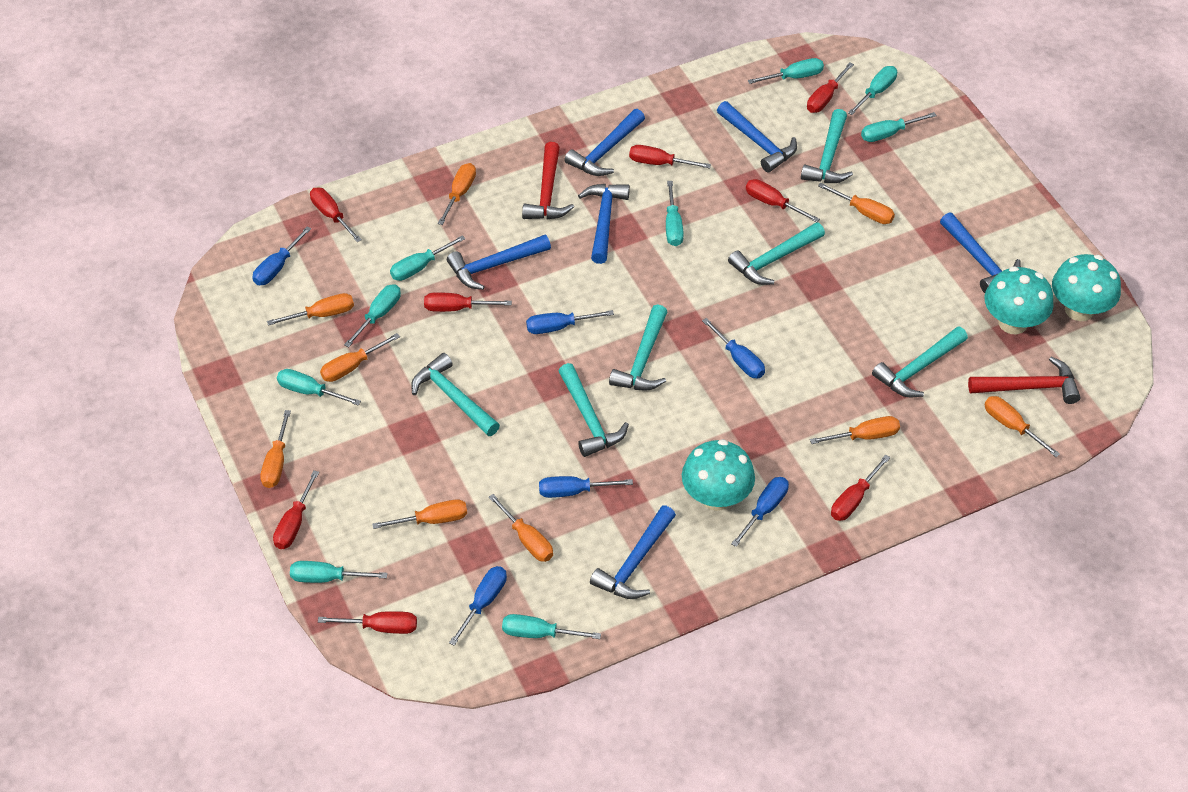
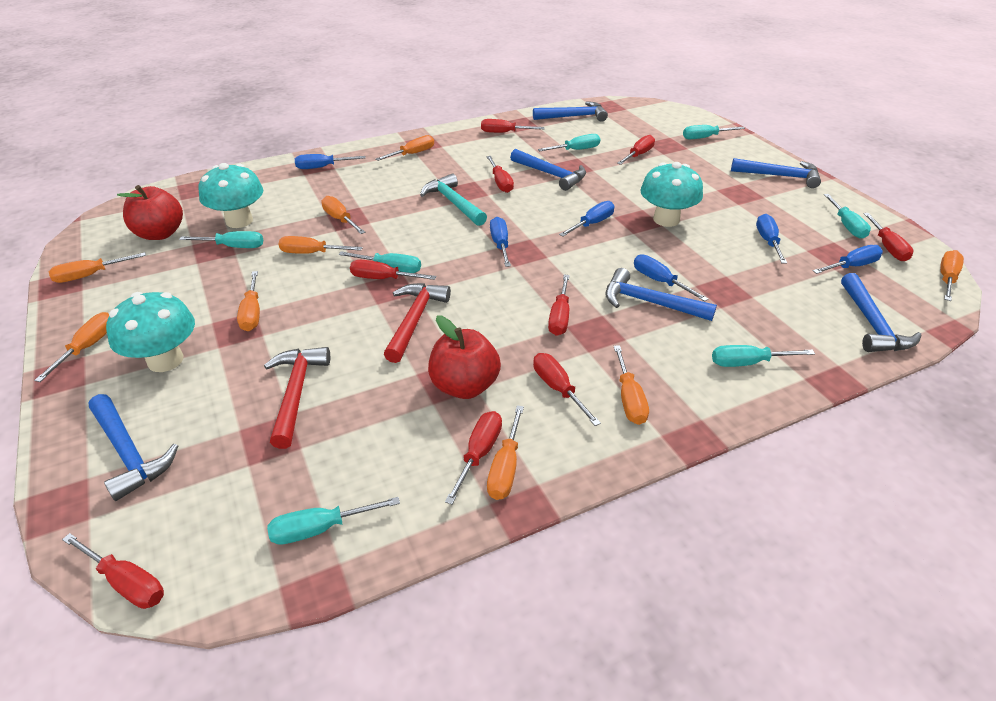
red apple: 0 -> 2
red screwdriver: 8 -> 9
turquoise hammer: 6 -> 1
turquoise screwdriver: 9 -> 7

